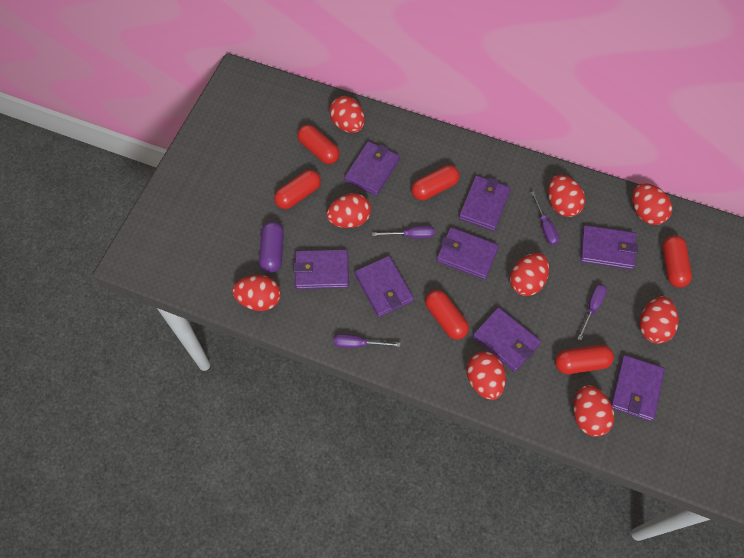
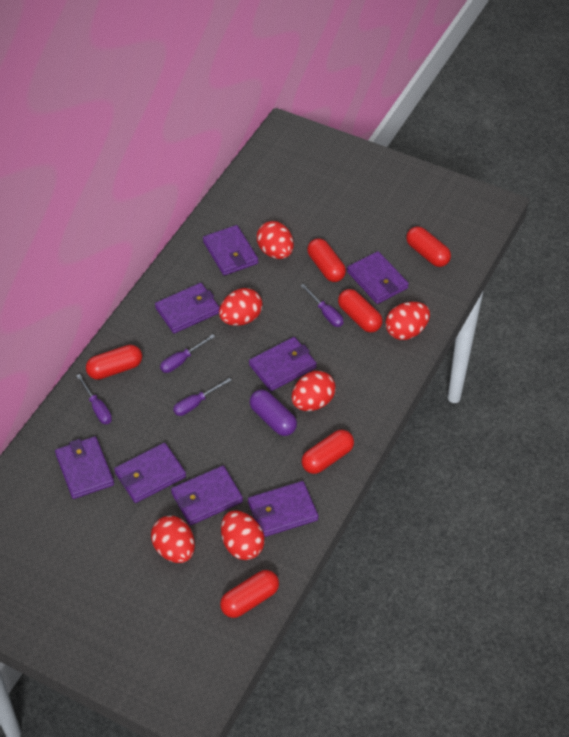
red egg: 9 -> 6

